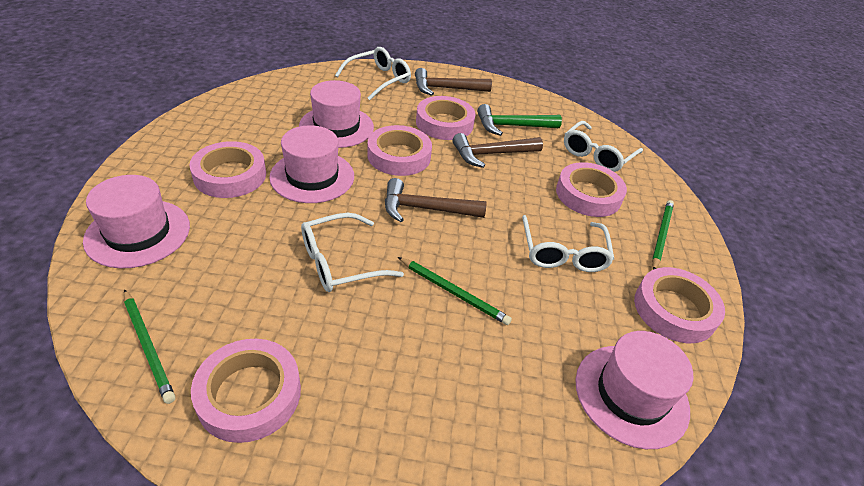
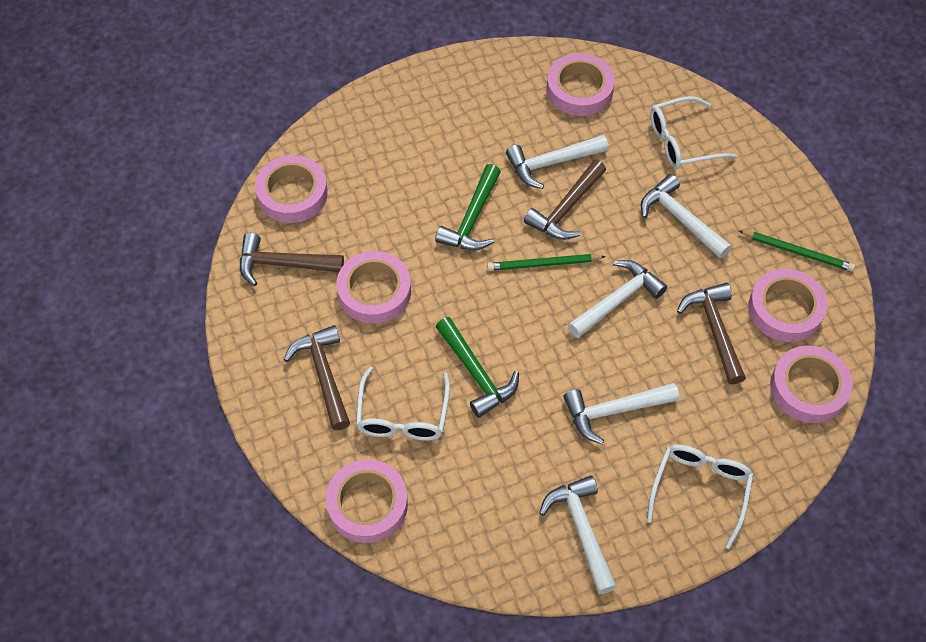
brown hammer: 3 -> 4
green hammer: 1 -> 2
green pencil: 3 -> 2
pink hat: 4 -> 0
white glasses: 4 -> 3
white hammer: 0 -> 5

